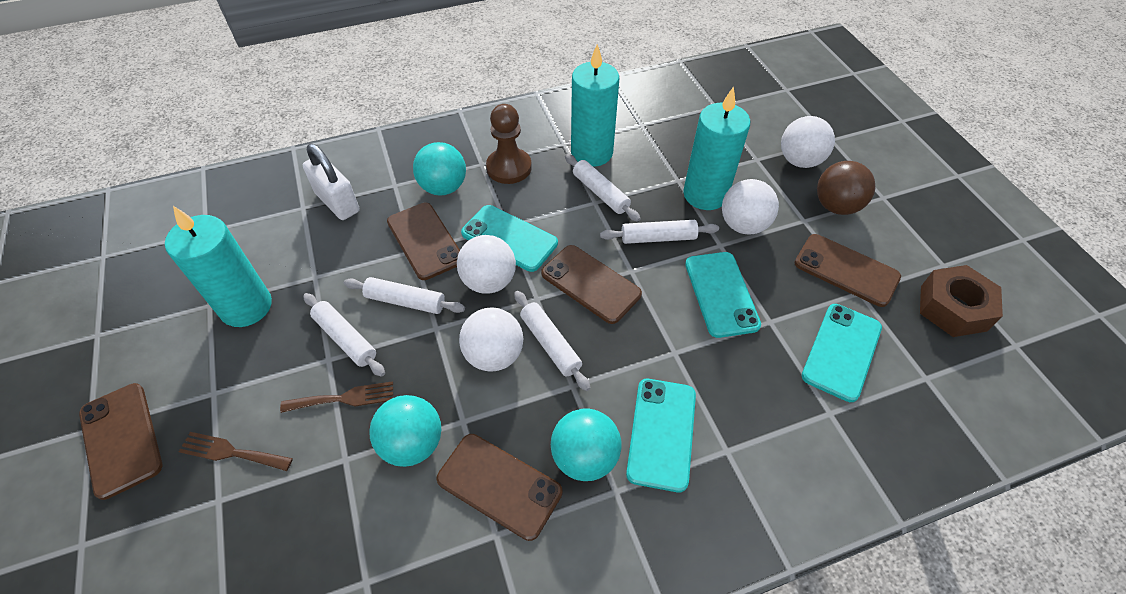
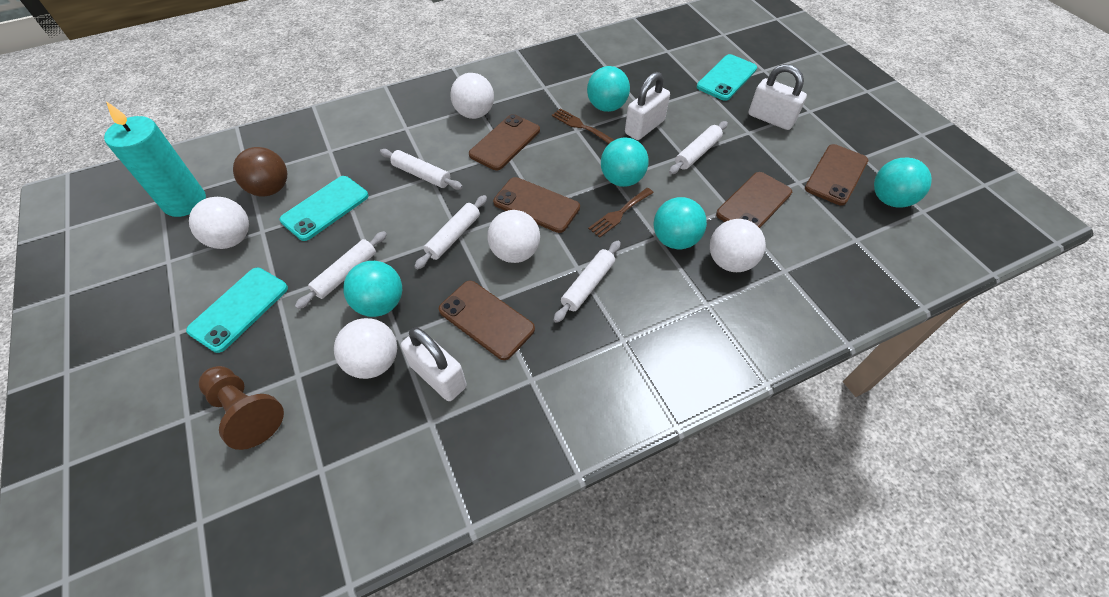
brown nut: 1 -> 0
turquoise ball: 3 -> 5
turquoise candle: 3 -> 1
turquoise phone: 4 -> 3
white ball: 4 -> 5
white padlock: 1 -> 3

